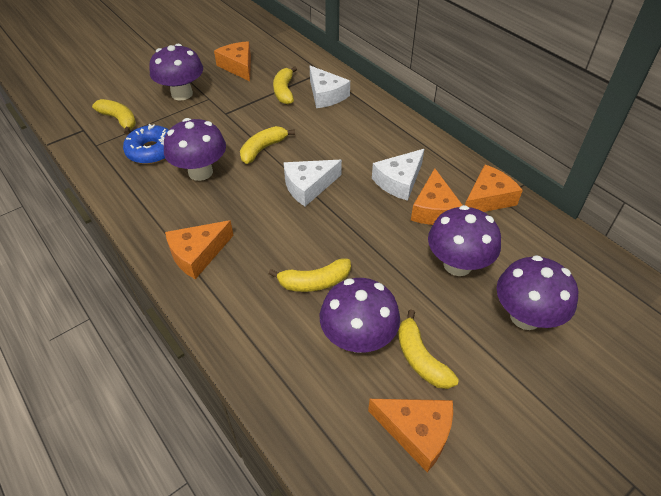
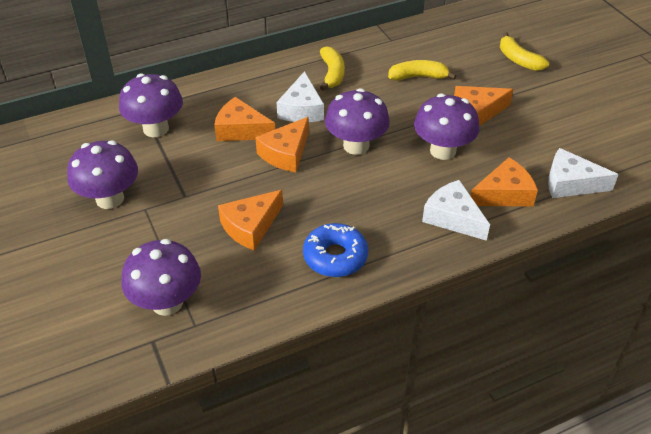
yellow banana: 5 -> 3

